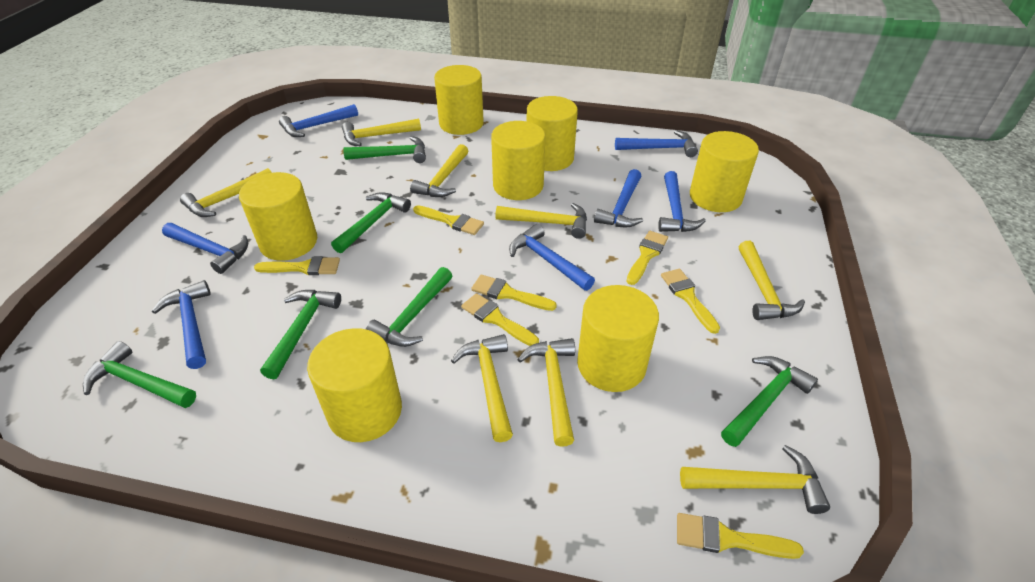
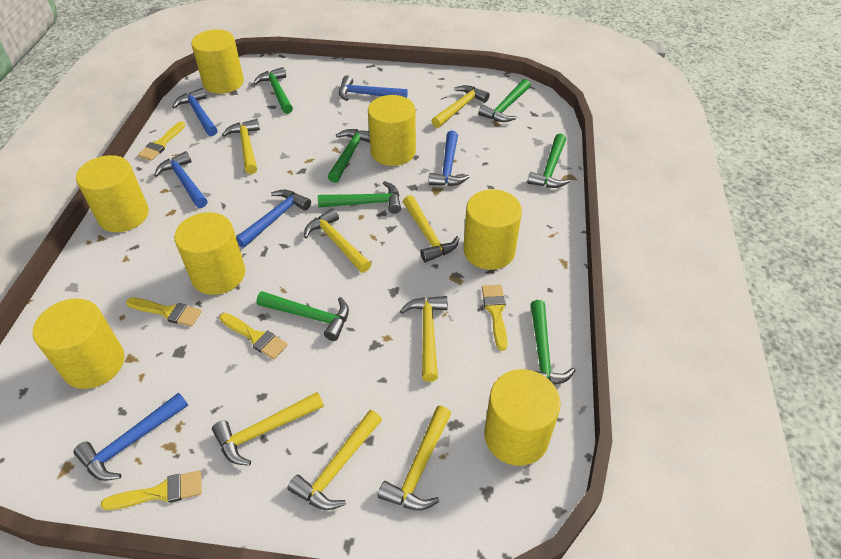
blue hammer: 7 -> 6
green hammer: 6 -> 7
yellow brush: 7 -> 5

